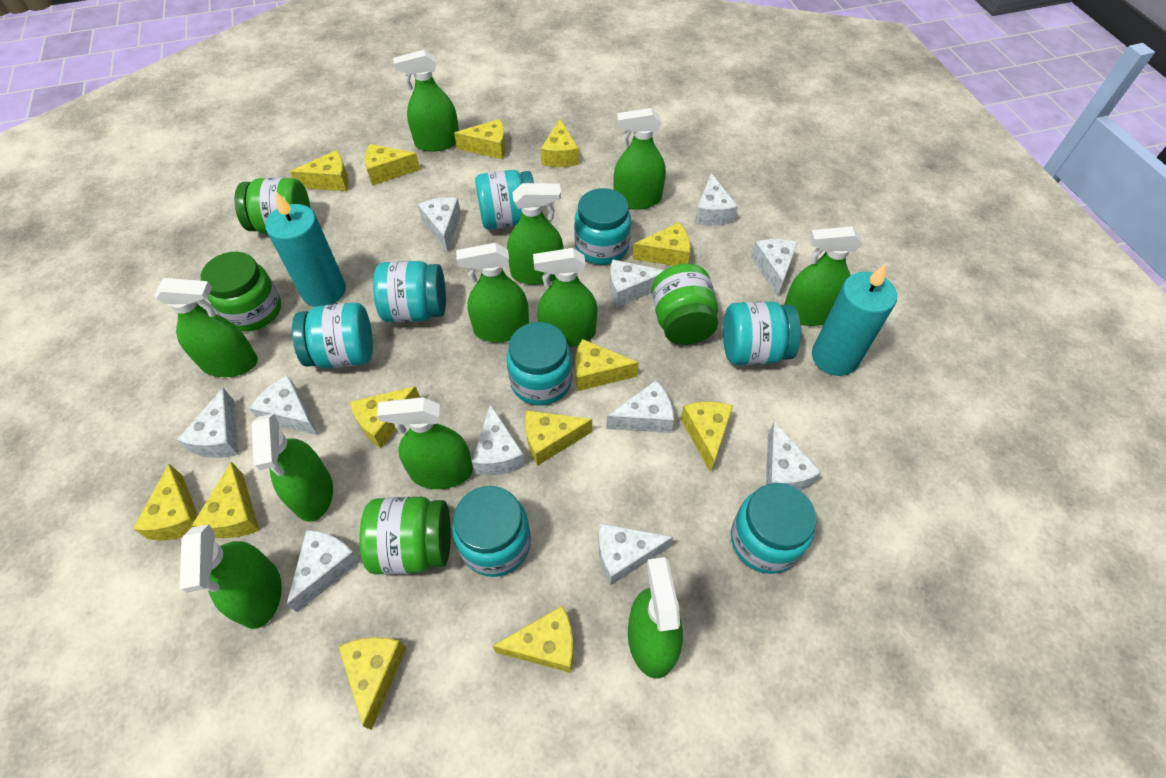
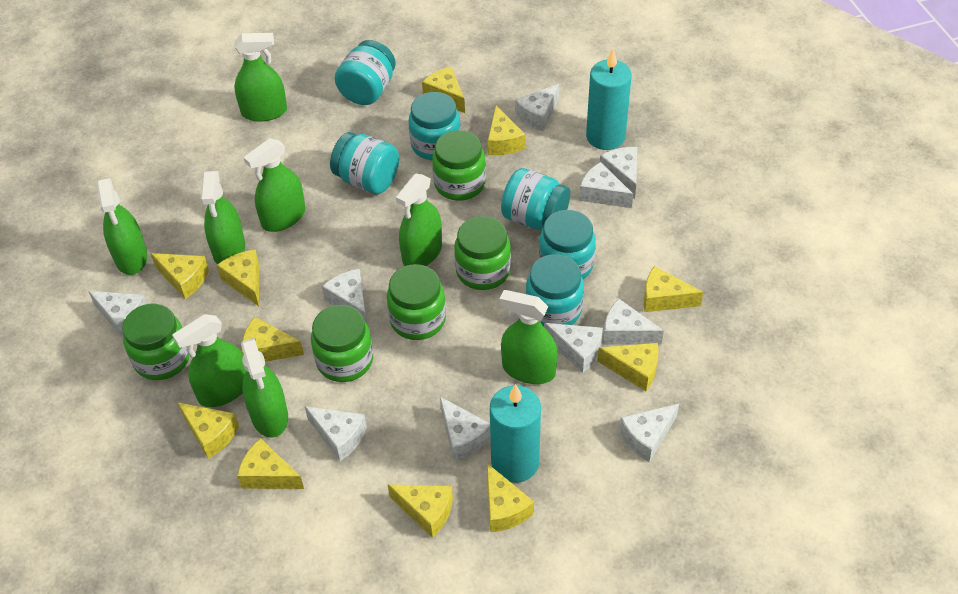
green jar: 4 -> 5
green spray bottle: 11 -> 8
turquoise jar: 8 -> 6
white cheese: 11 -> 10
yellow cheese: 13 -> 11

